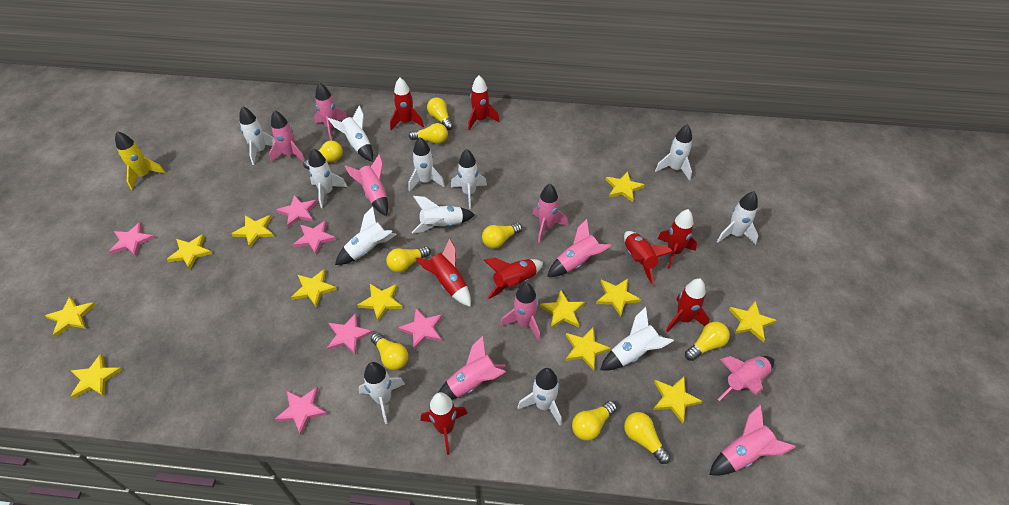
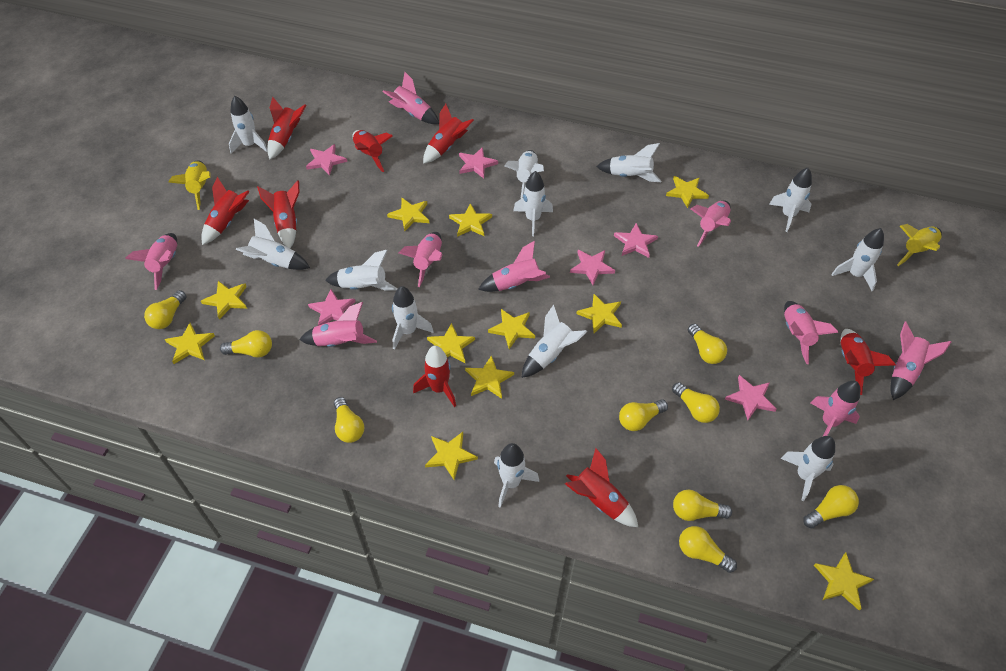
yellow rocket: 1 -> 2
yellow star: 12 -> 11

